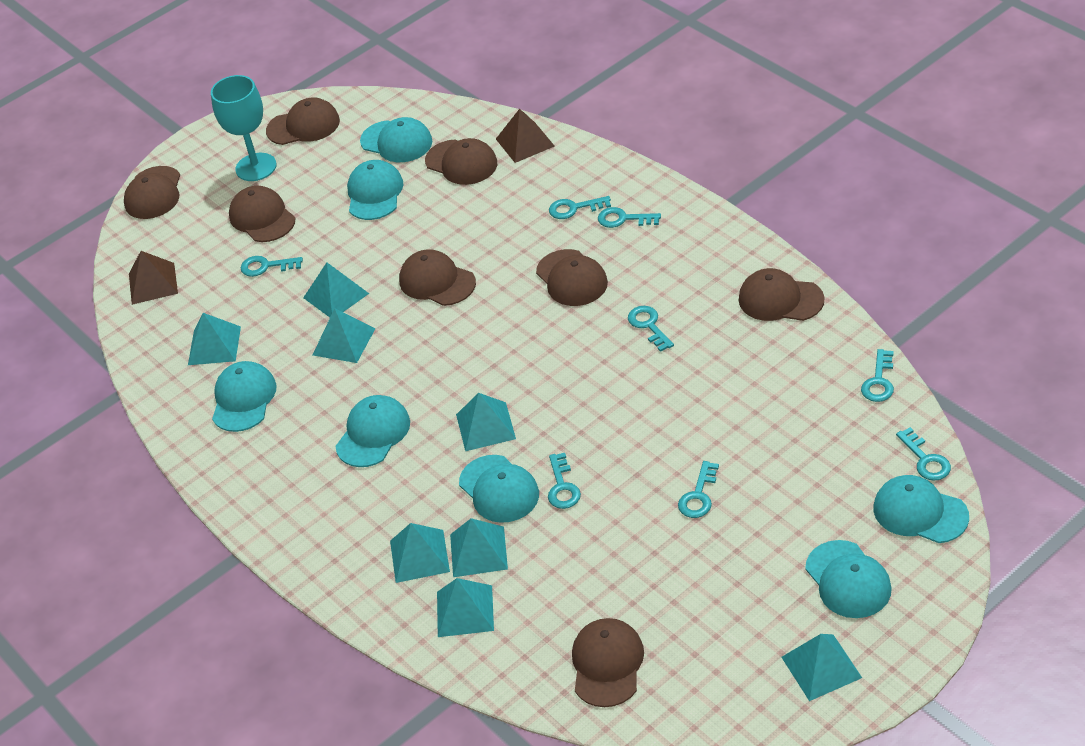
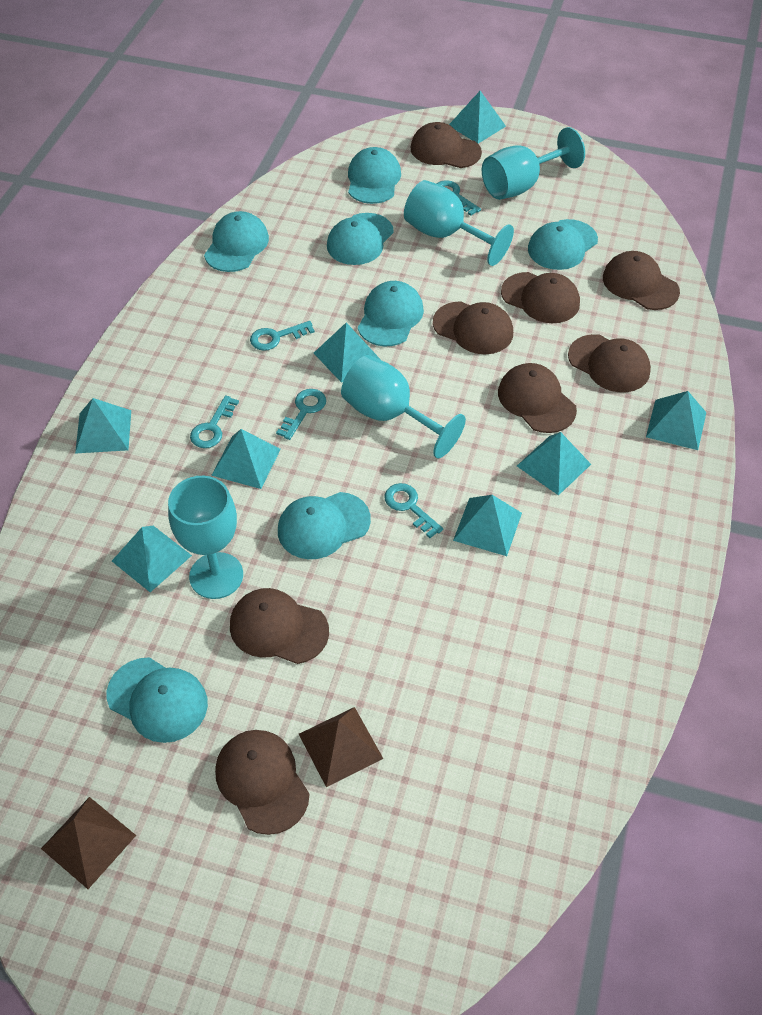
turquoise goblet: 1 -> 4
turquoise key: 8 -> 5

